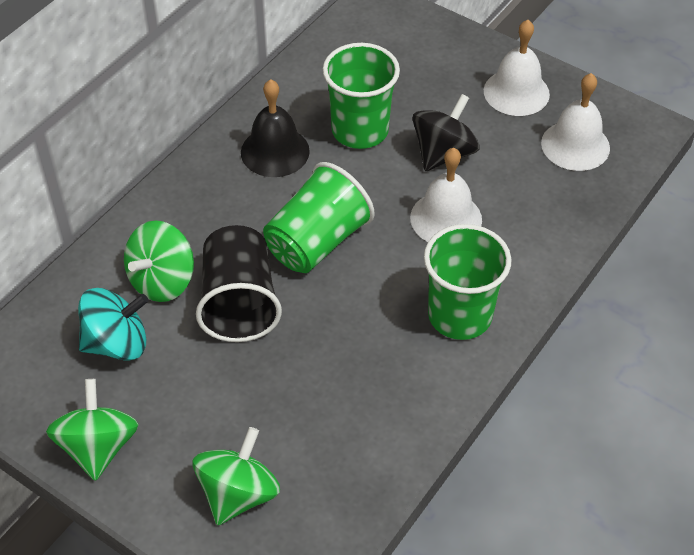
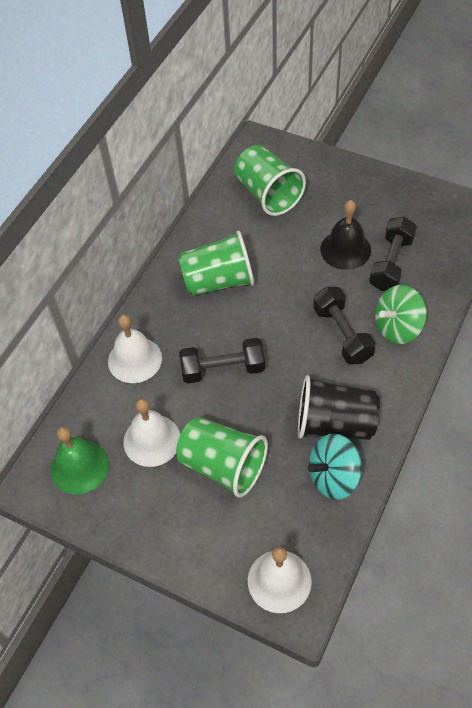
black dumbbell: 0 -> 3
black spinning top: 1 -> 0
green bell: 0 -> 1
green spinning top: 3 -> 1

